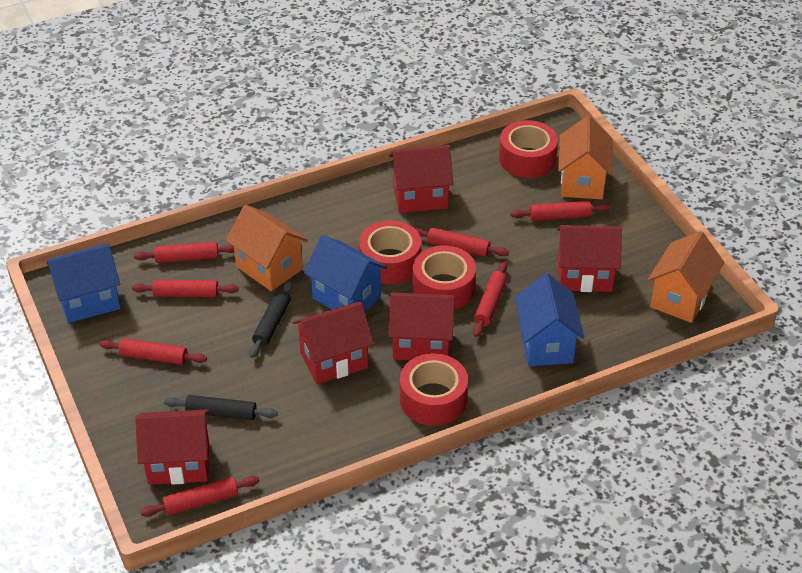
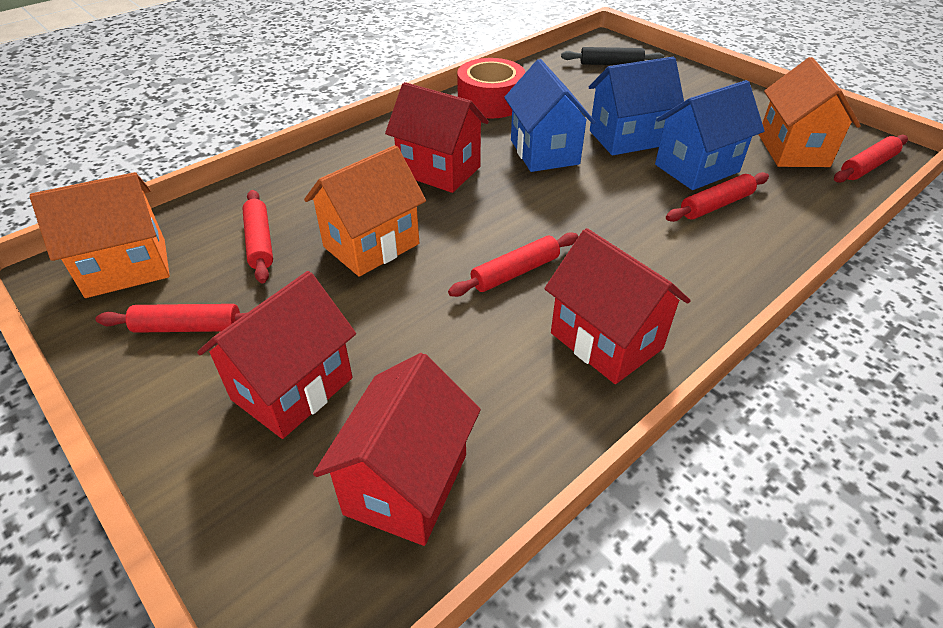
black rolling pin: 2 -> 1
red house: 5 -> 4
red rolling pin: 7 -> 5
red tape: 4 -> 1

